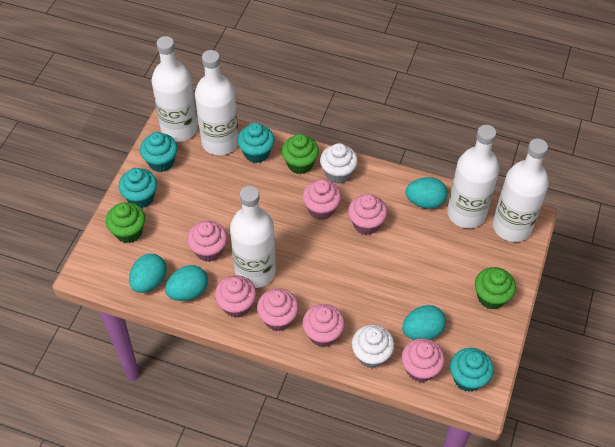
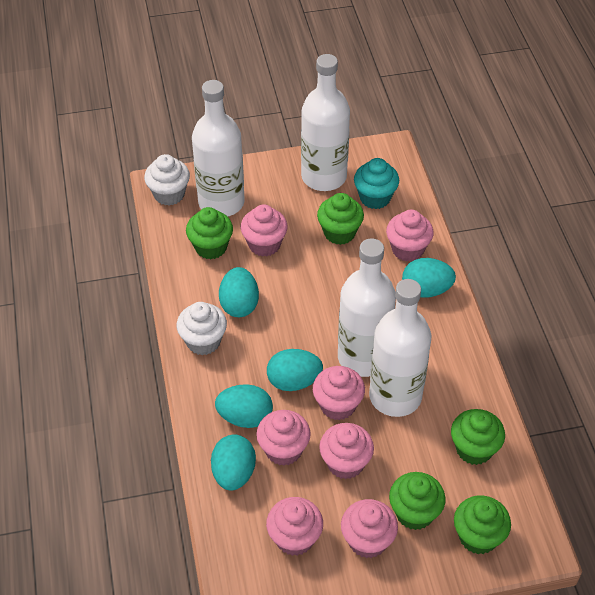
green cupcake: 3 -> 5
turquoise cupcake: 4 -> 1
turquoise egg: 4 -> 5
white bottle: 5 -> 4

